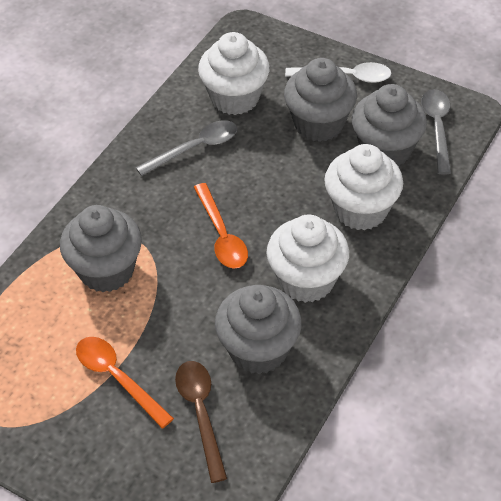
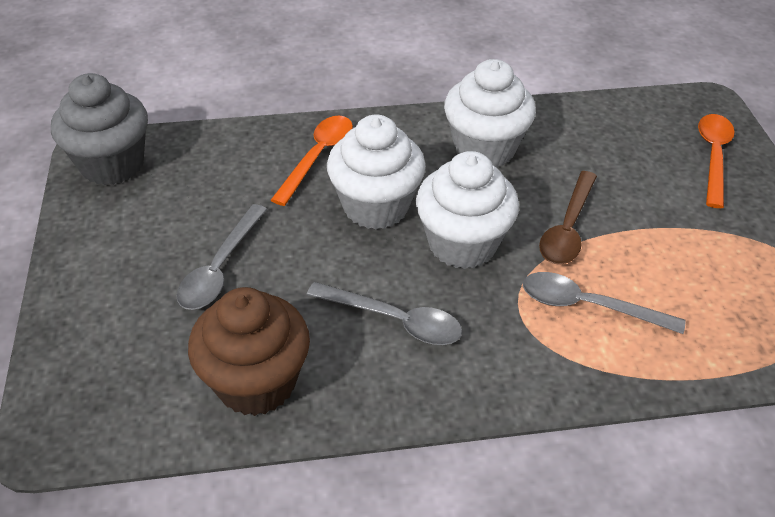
brown cupcake: 0 -> 1
grey cupcake: 4 -> 1
grey spoon: 2 -> 3
white spoon: 1 -> 0

